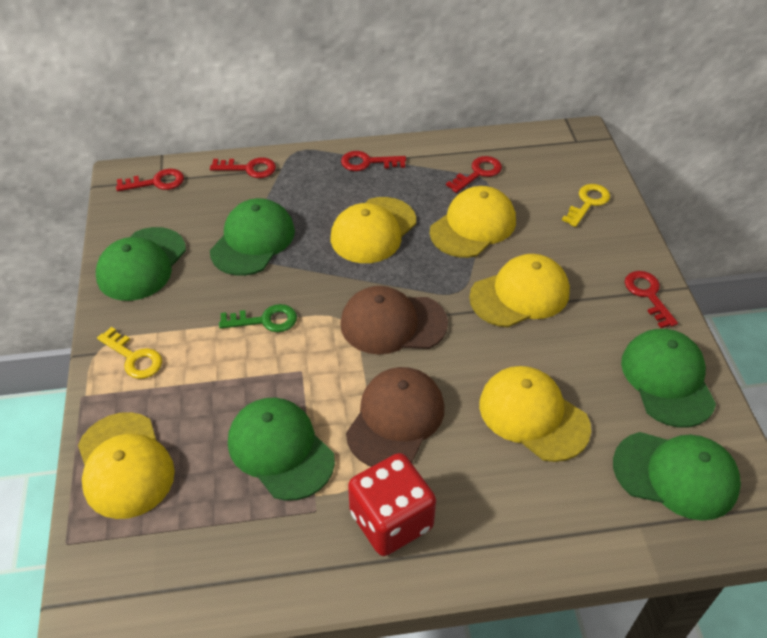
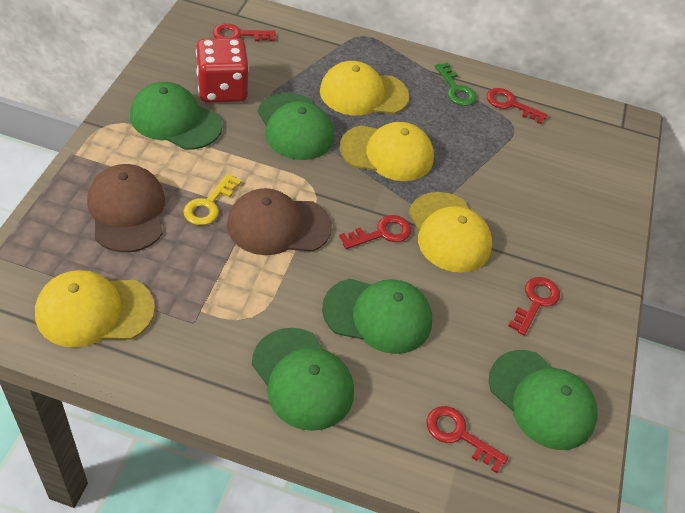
yellow cap: 5 -> 4
yellow key: 2 -> 1

